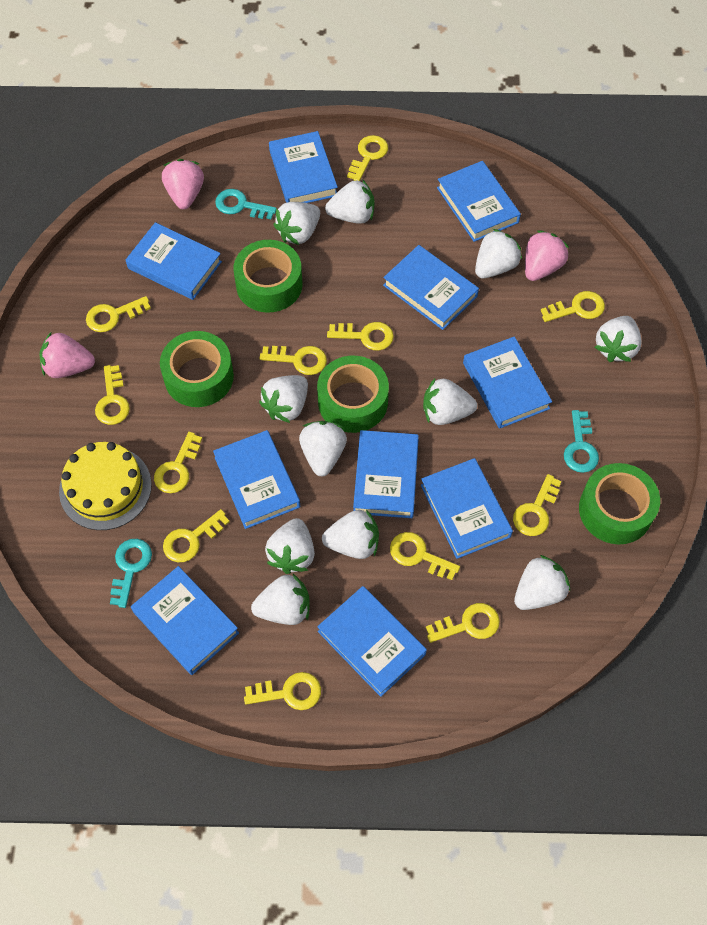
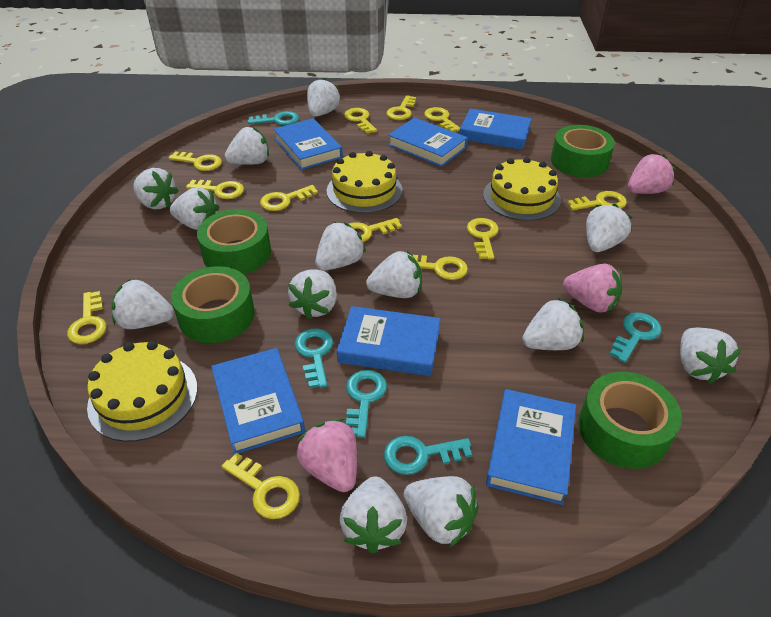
blue book: 10 -> 6
turquoise key: 3 -> 5
white strawberry: 11 -> 13
yellow cake: 1 -> 3

